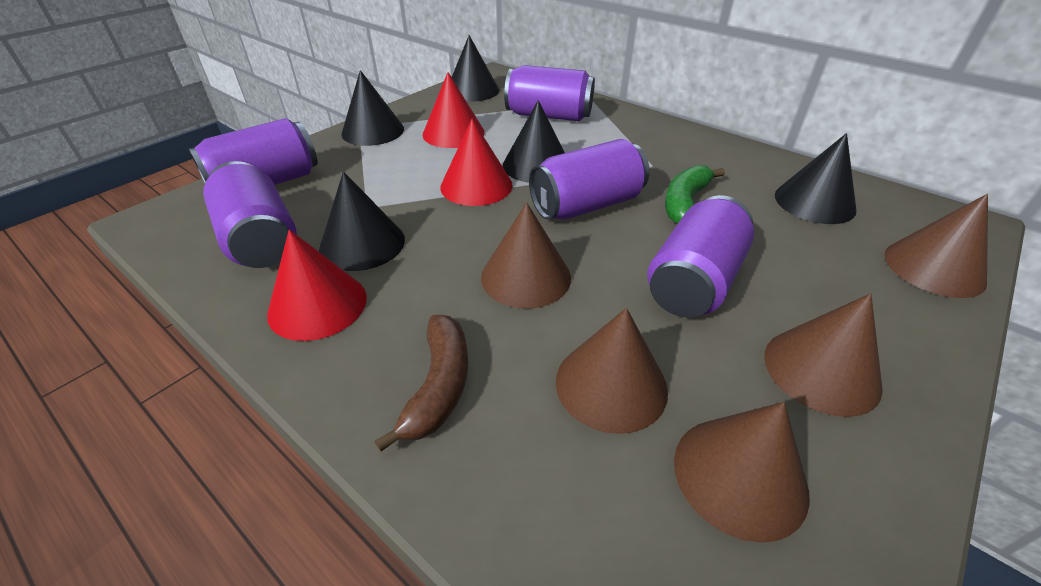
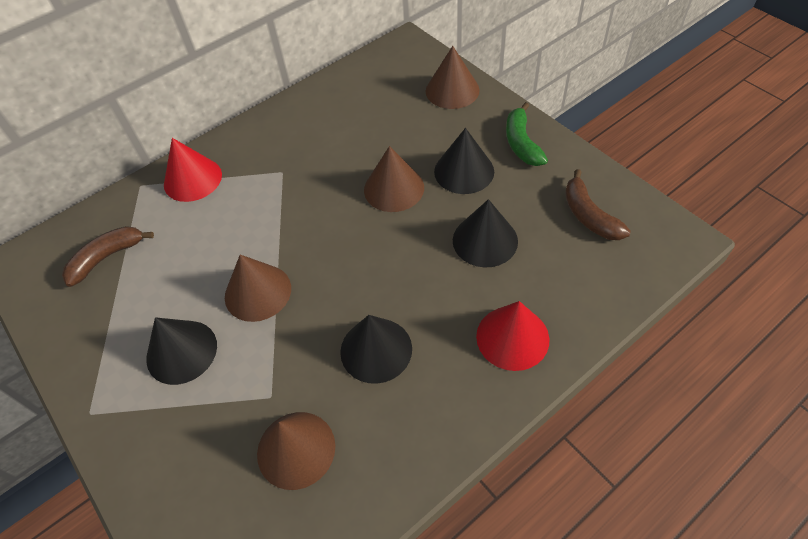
black cone: 5 -> 4
brown banana: 1 -> 2
brown cone: 5 -> 4
purple can: 5 -> 0
red cone: 3 -> 2

